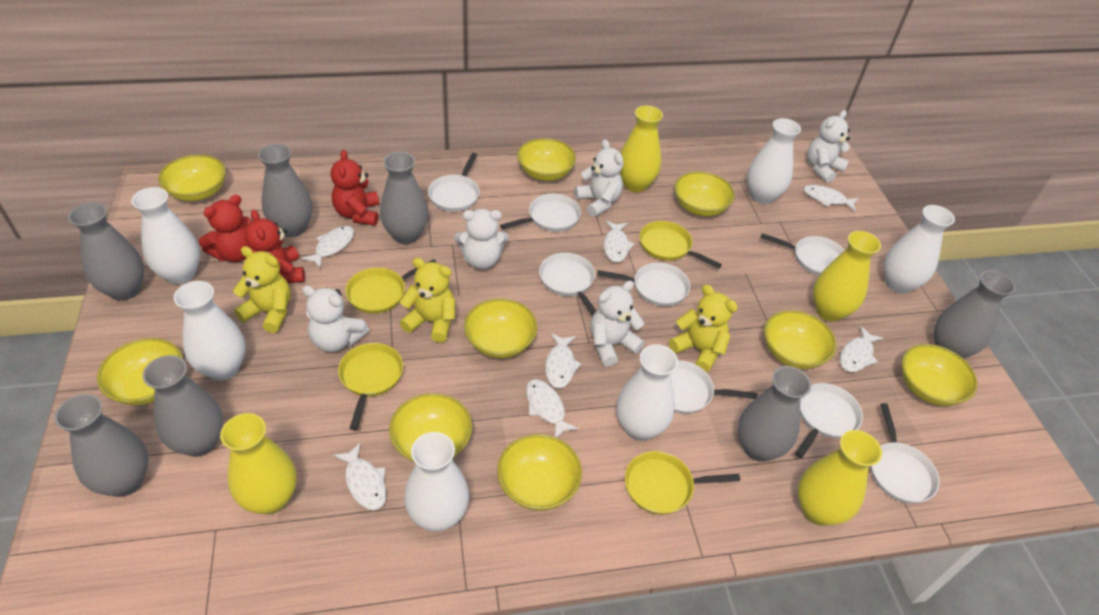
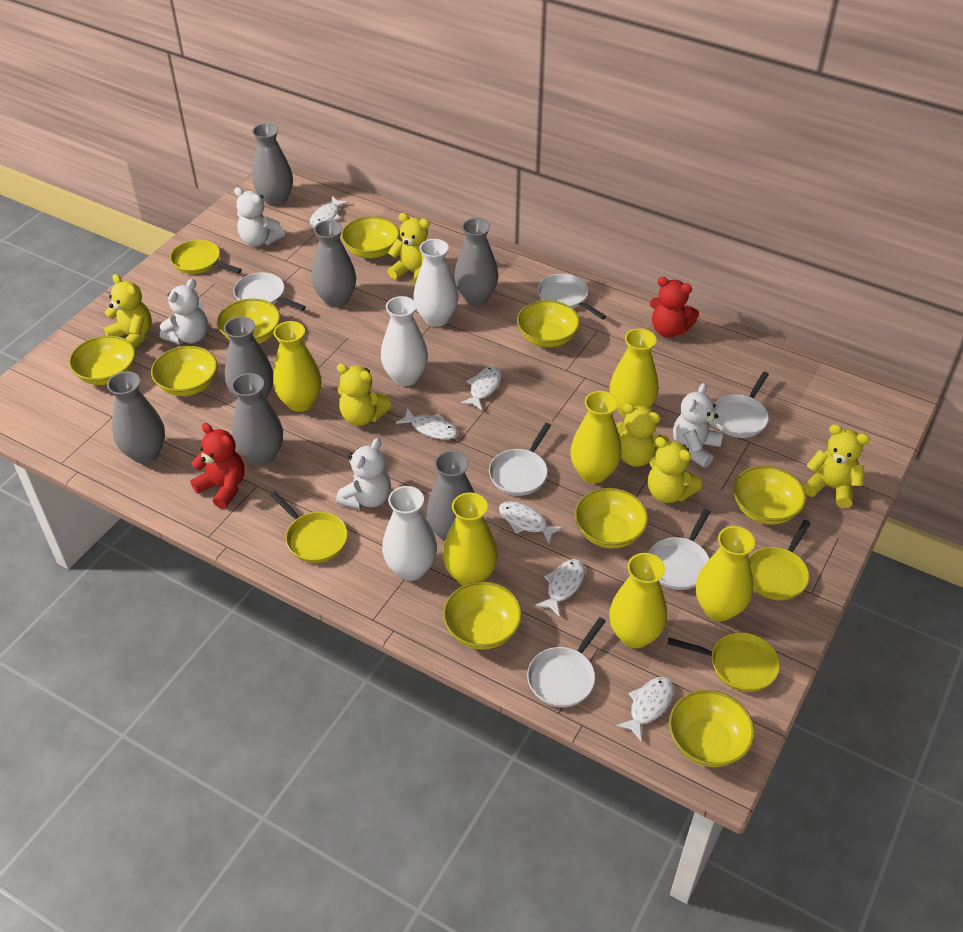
red teddy bear: 3 -> 2
white fish: 7 -> 6
white pan: 8 -> 6
white teddy bear: 5 -> 4
white vase: 6 -> 3
yellow teddy bear: 3 -> 6
yellow vase: 4 -> 6

